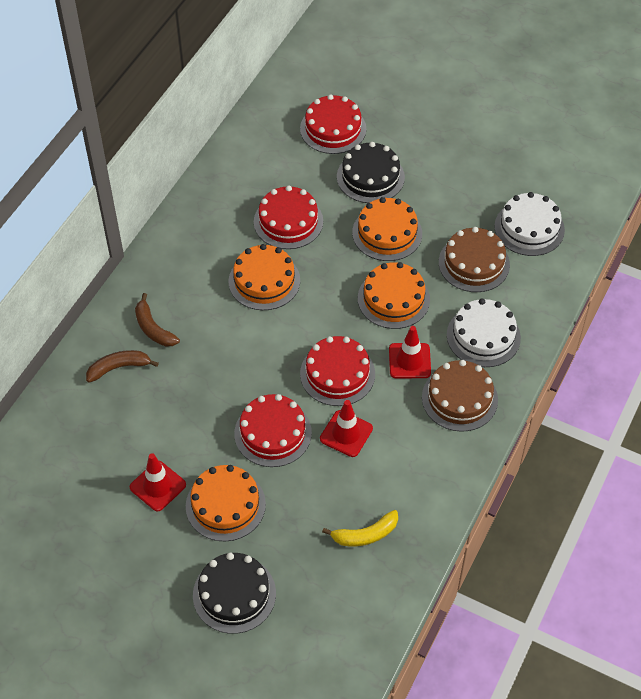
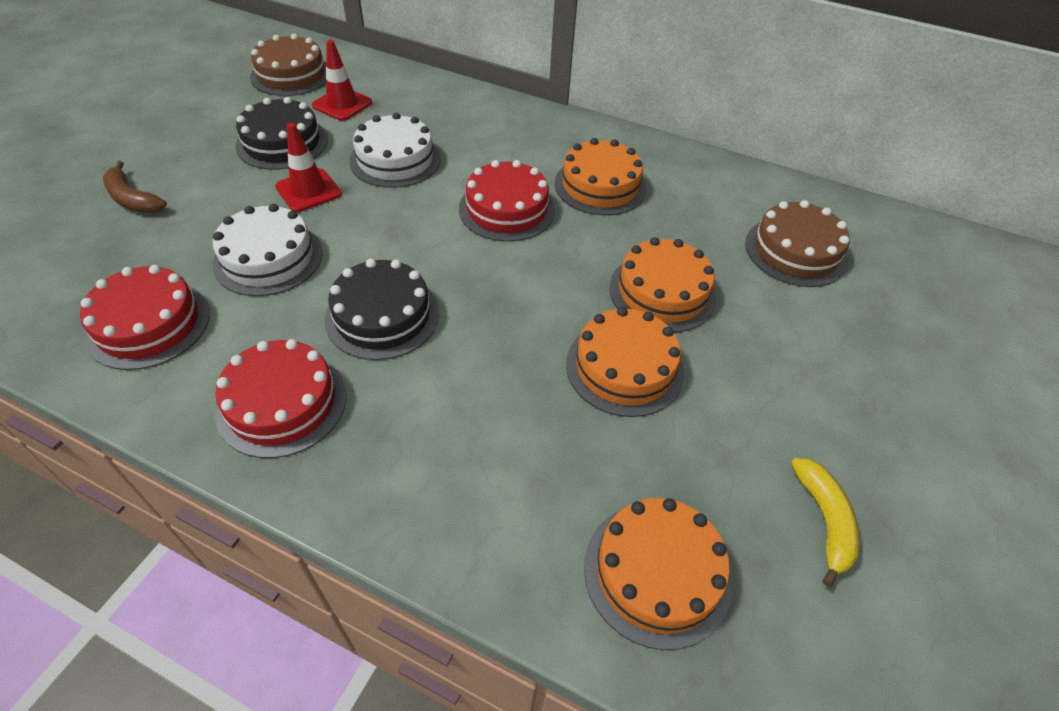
brown banana: 2 -> 1
red cake: 4 -> 3
red traffic cone: 3 -> 2

